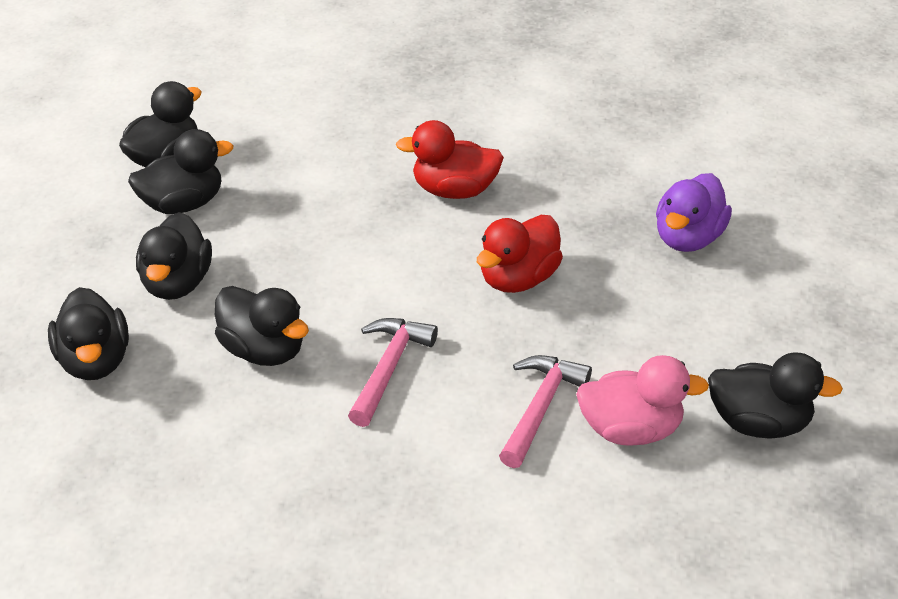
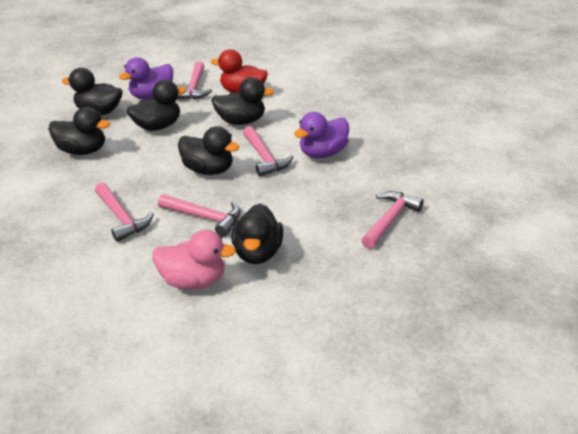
pink hammer: 2 -> 5
purple duck: 1 -> 2
red duck: 2 -> 1

